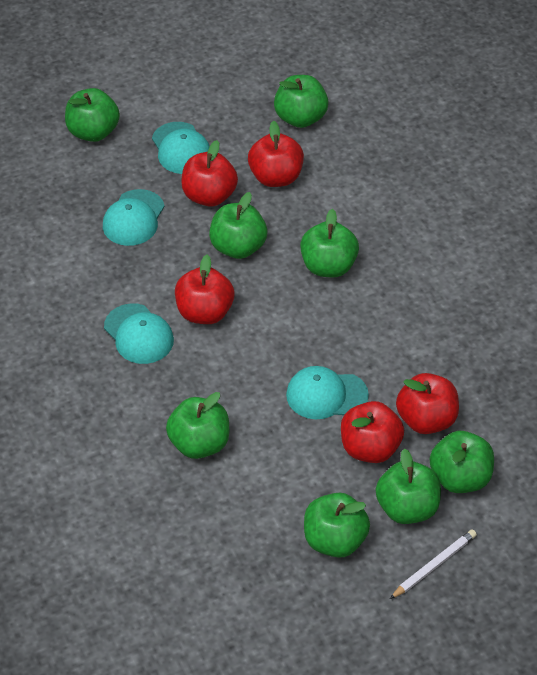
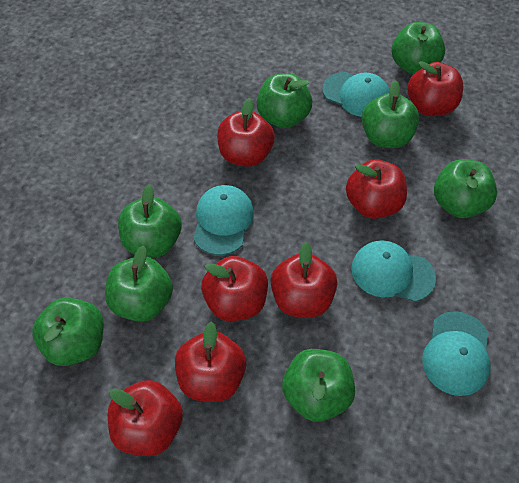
red apple: 5 -> 7
white pencil: 1 -> 0

